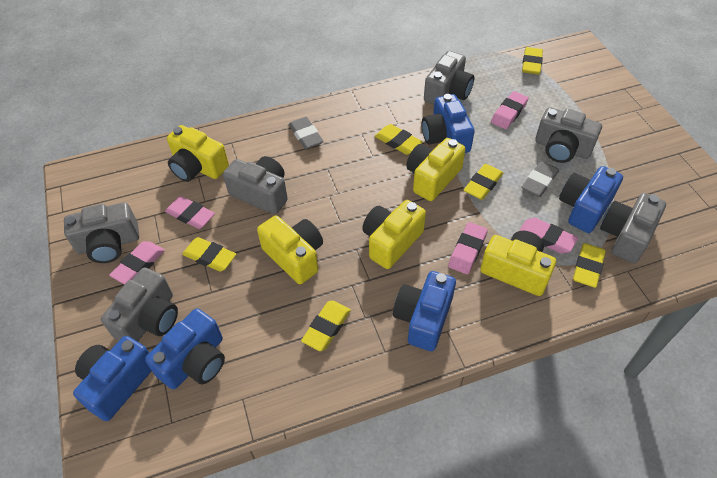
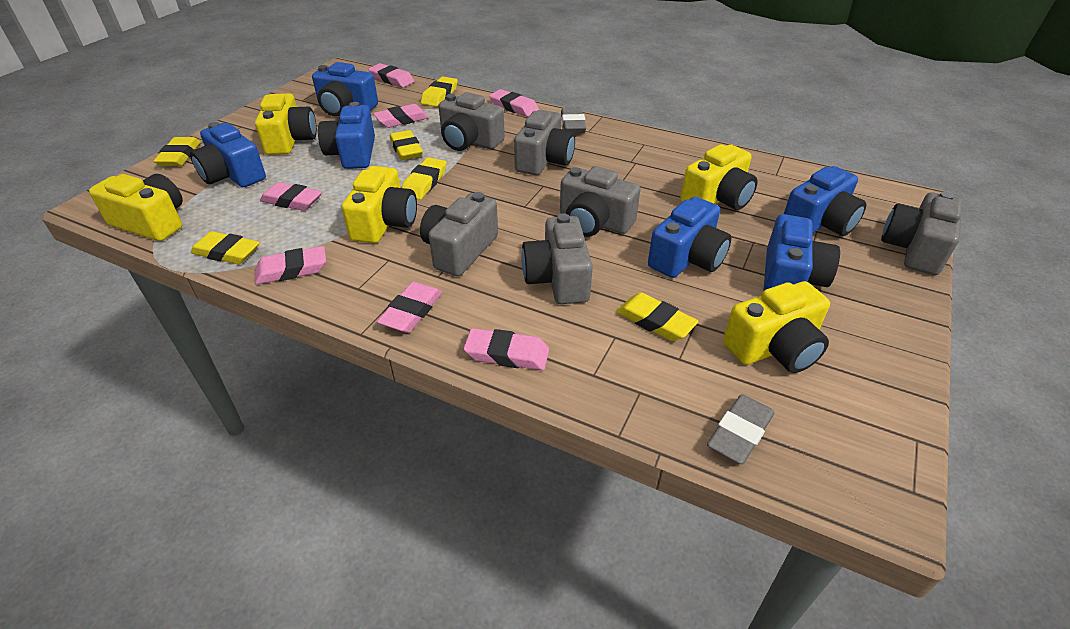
blue camera: 5 -> 6
pink eraser: 5 -> 7

